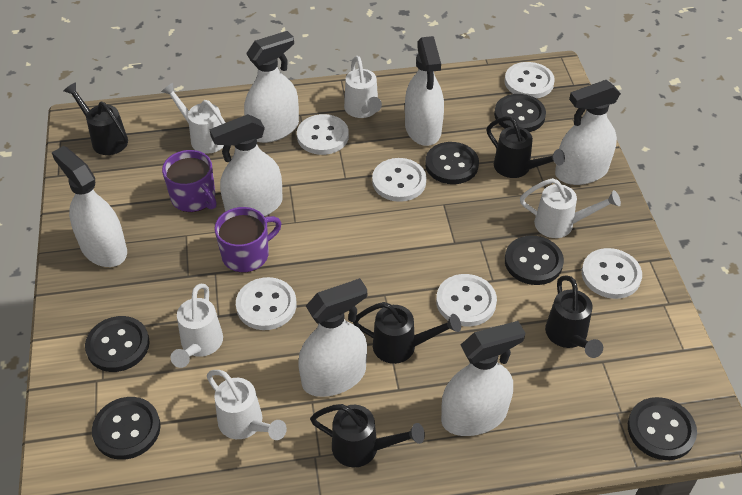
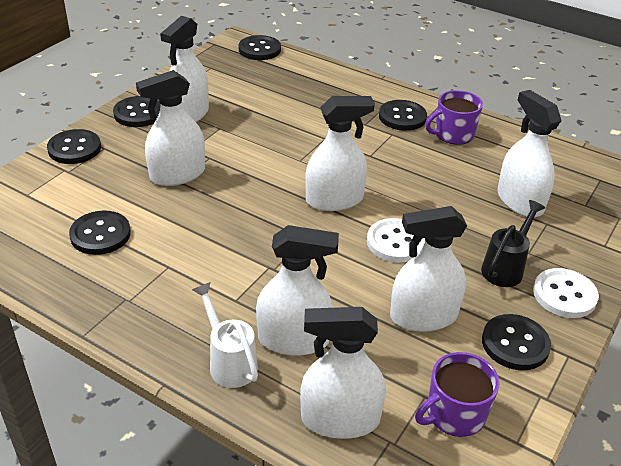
black watering can: 5 -> 1
white button: 6 -> 2
white watering can: 5 -> 1

